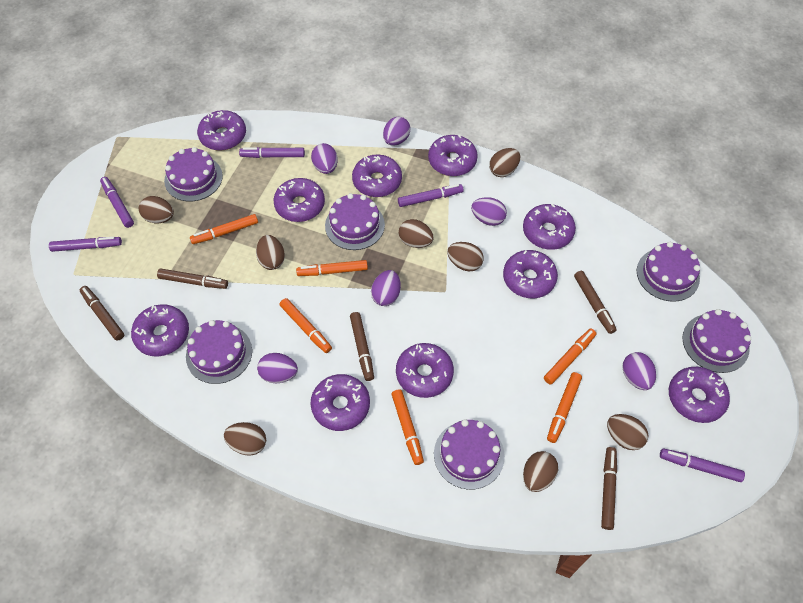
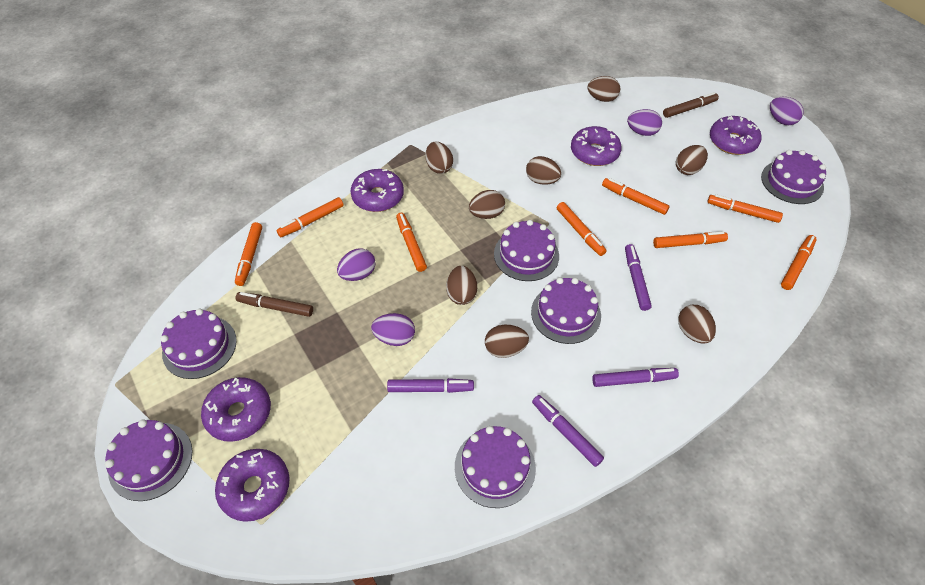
brown marker: 5 -> 2
orange marker: 6 -> 8
purple donut: 10 -> 5
purple egg: 6 -> 4
purple marker: 5 -> 4

